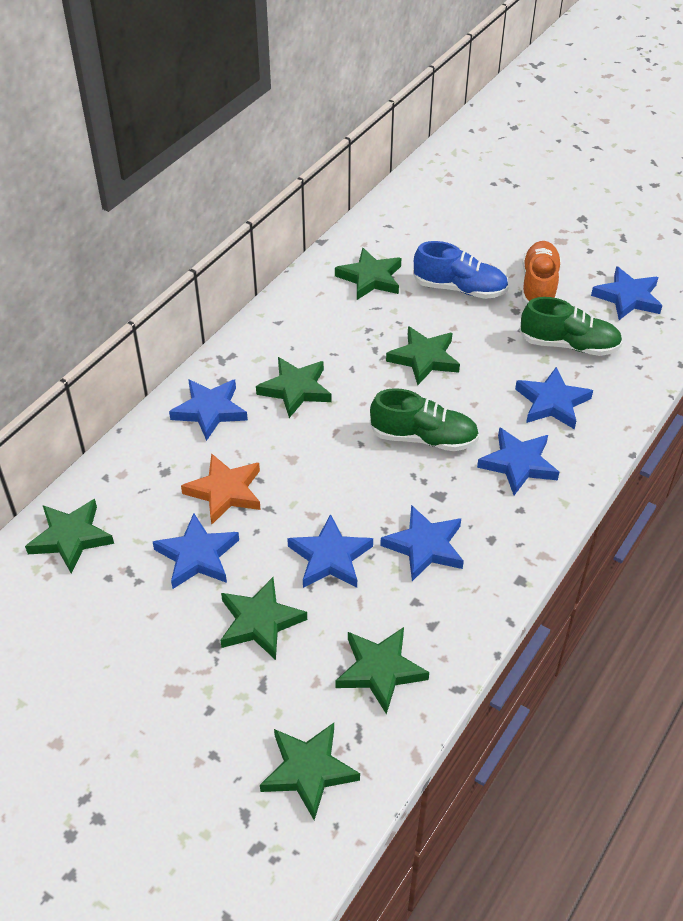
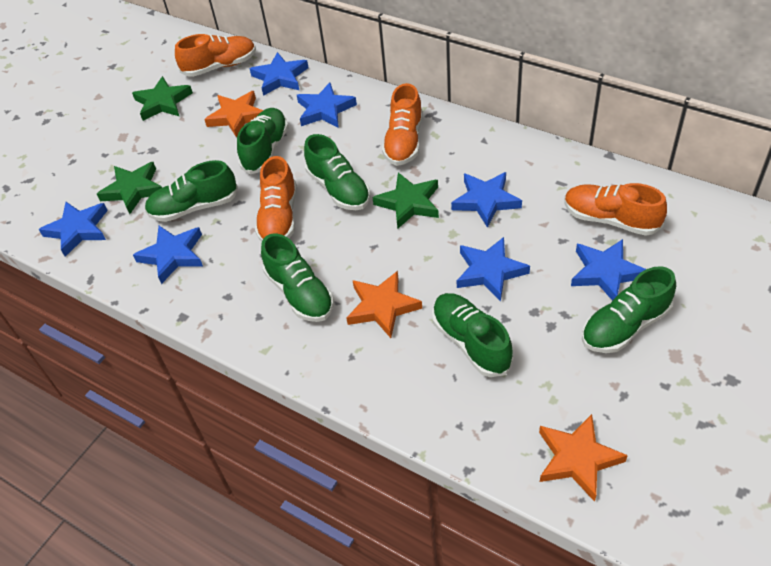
blue shoe: 1 -> 0
green shoe: 2 -> 6
green star: 7 -> 3
orange shoe: 1 -> 4
orange star: 1 -> 3

